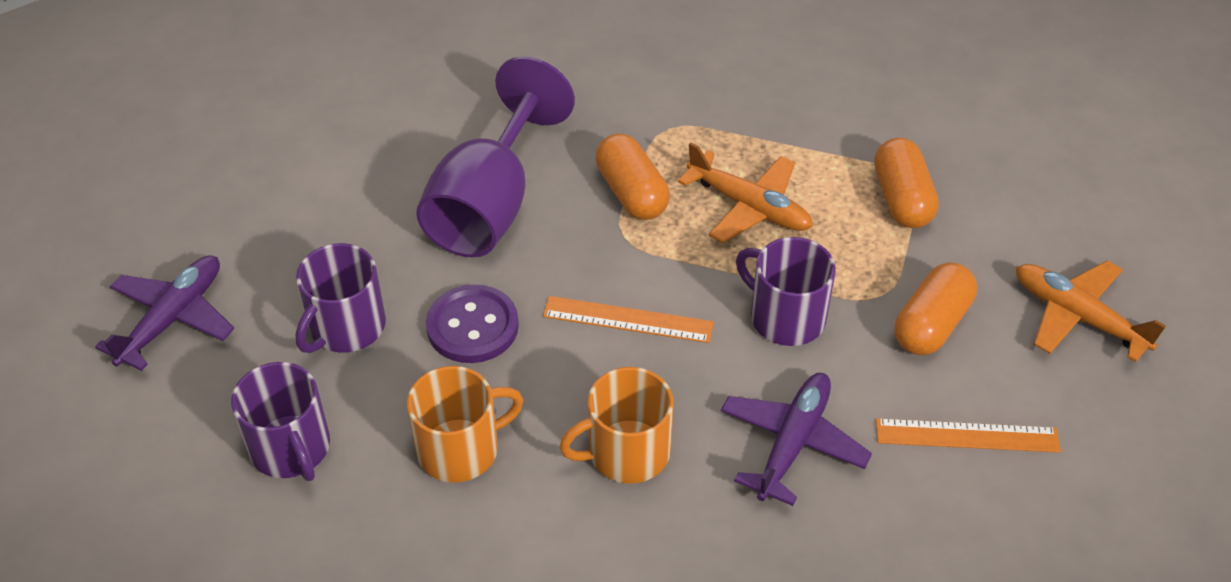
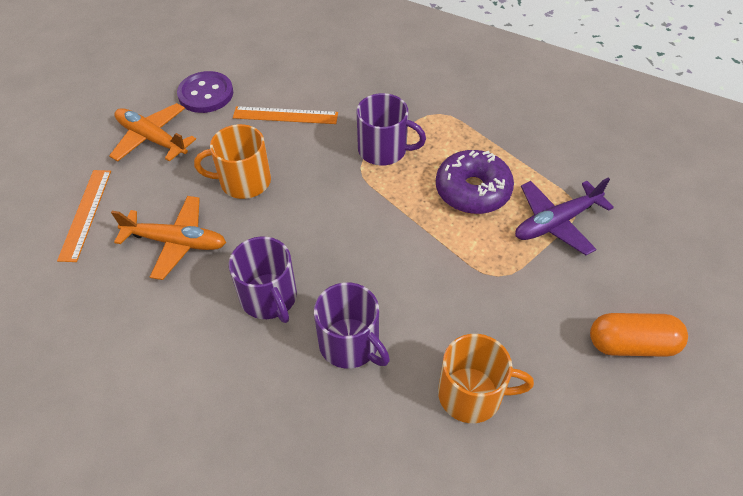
orange capsule: 3 -> 1
purple donut: 0 -> 1
purple goblet: 1 -> 0
purple plane: 2 -> 1

